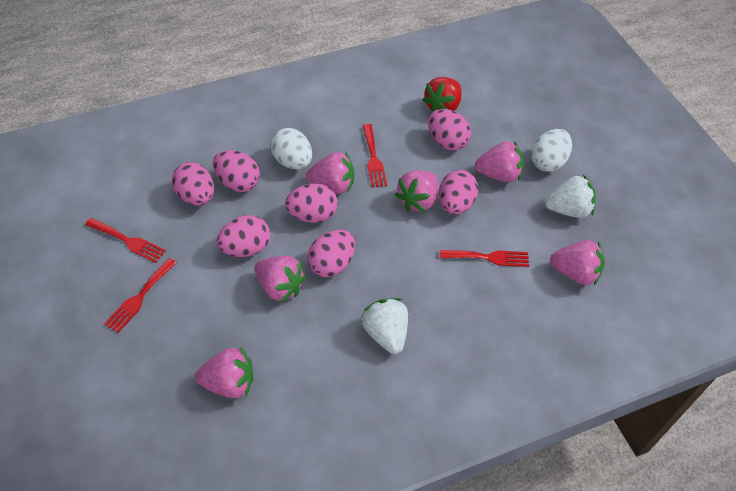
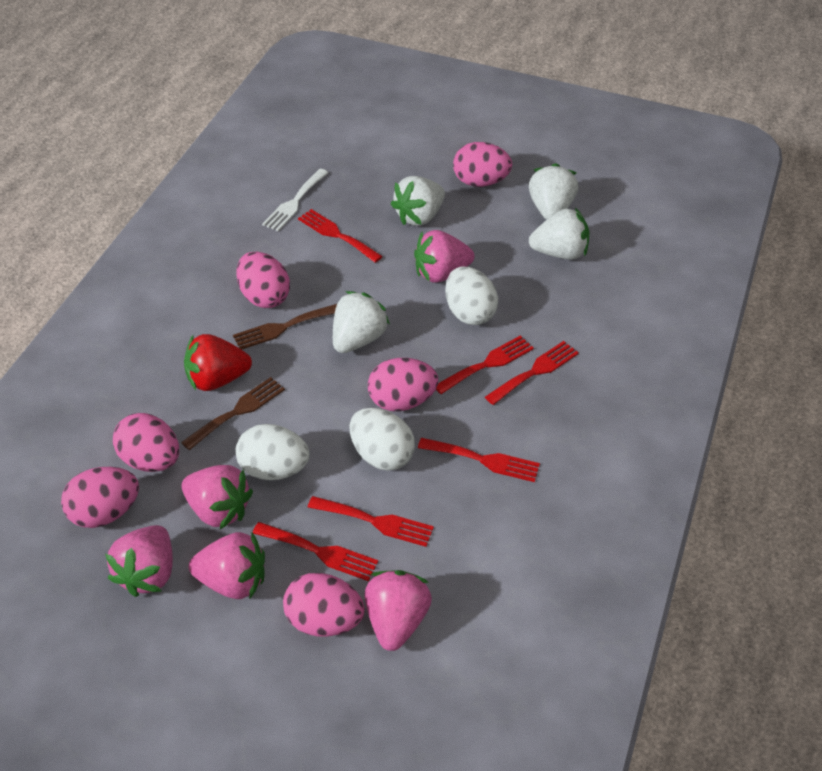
brown fork: 0 -> 2
pink egg: 7 -> 6
pink strawberry: 6 -> 5
red fork: 4 -> 6
white egg: 2 -> 3
white fork: 0 -> 1
white strawberry: 2 -> 4

